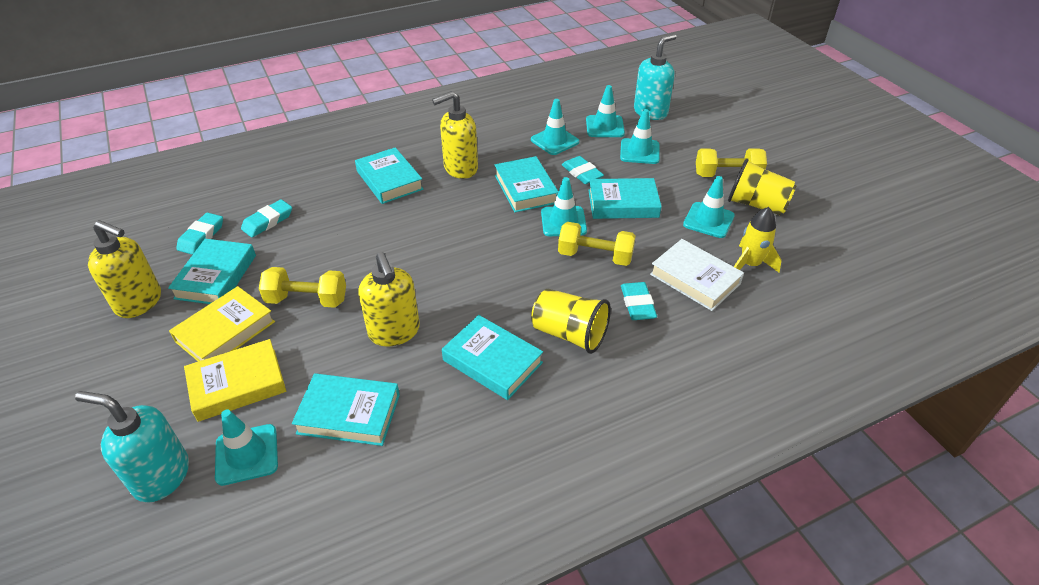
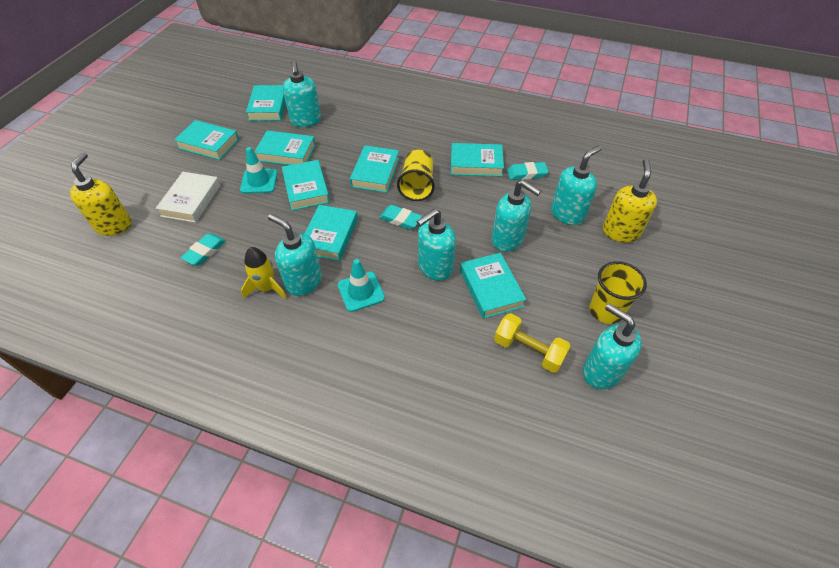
turquoise book: 6 -> 8
turquoise eraser: 4 -> 3
turquoise soap dispenser: 2 -> 6
turquoise traffic cone: 6 -> 2
yellow book: 2 -> 0
yellow dumbbell: 3 -> 1
yellow soap dispenser: 3 -> 2

